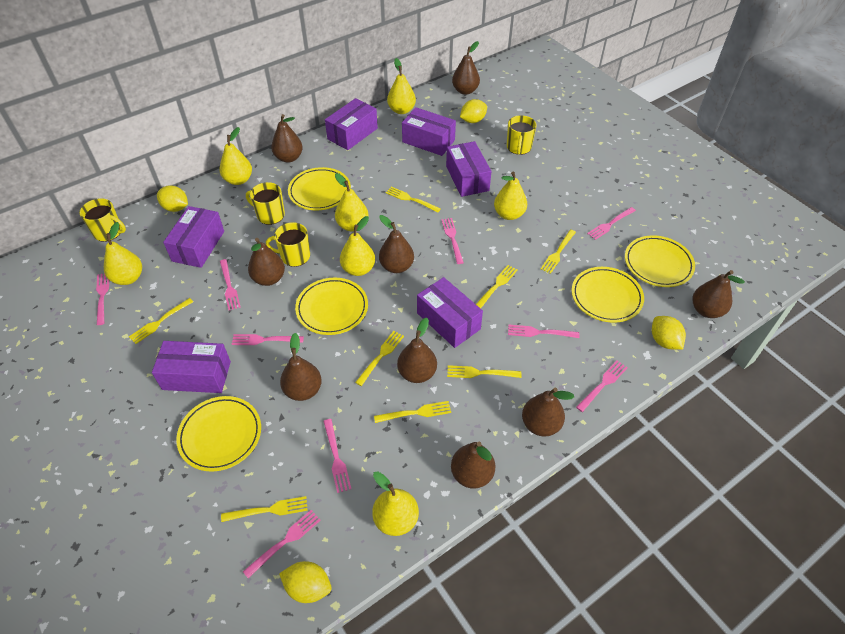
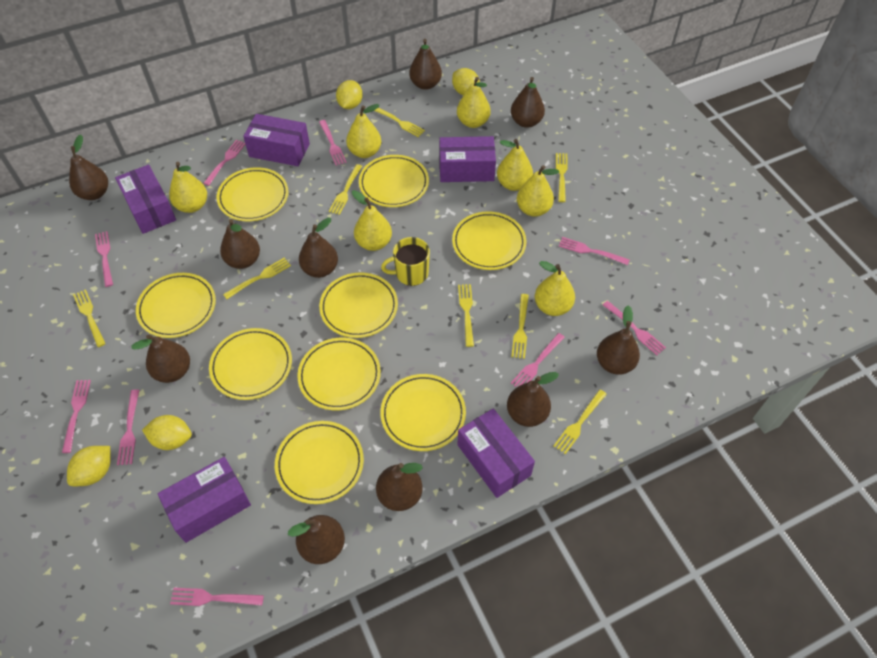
brown pear: 9 -> 10
purple box: 6 -> 5
yellow mug: 4 -> 1
yellow plate: 5 -> 9

